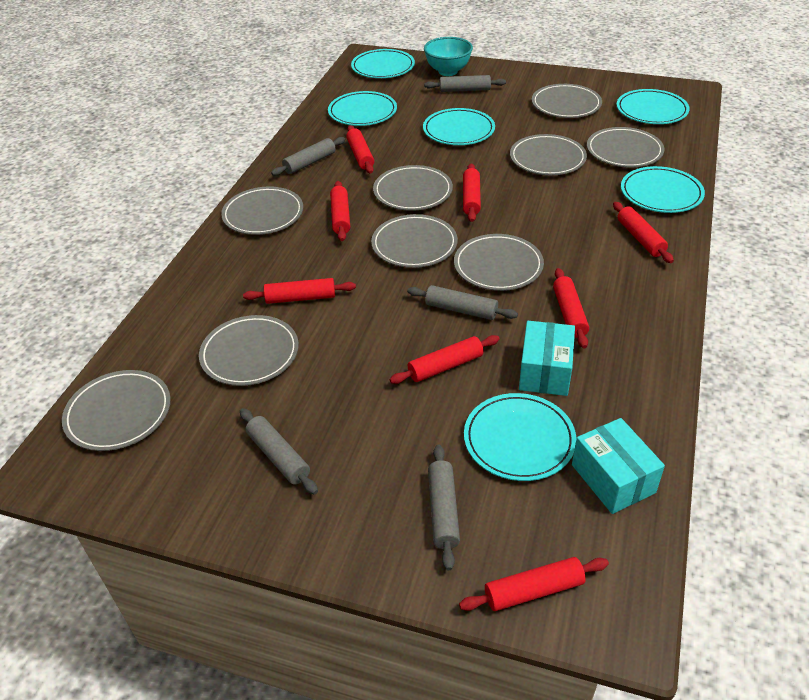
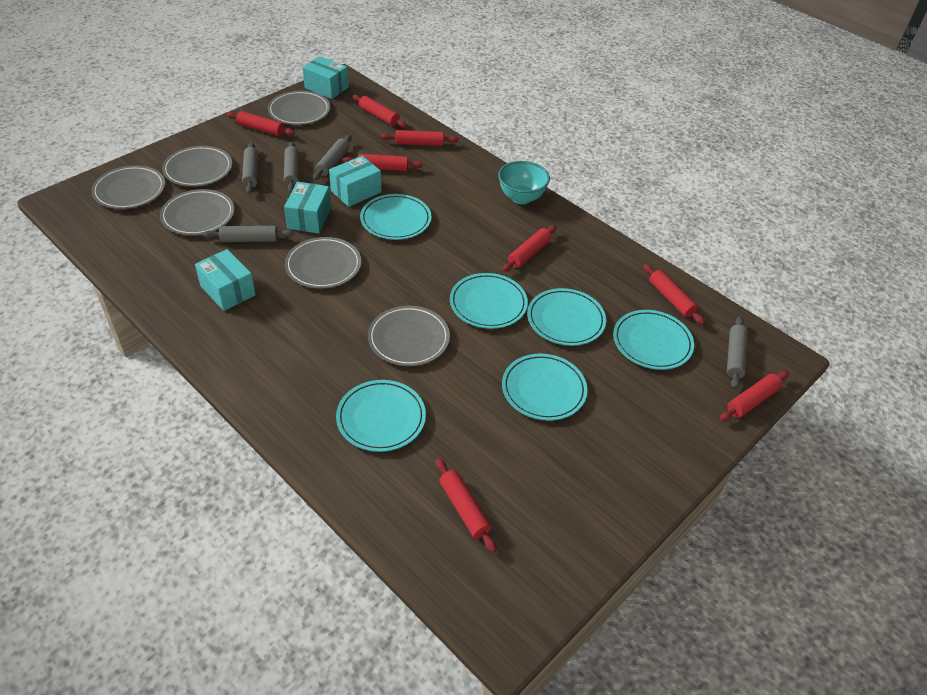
grey plate: 9 -> 6
turquoise box: 2 -> 4

